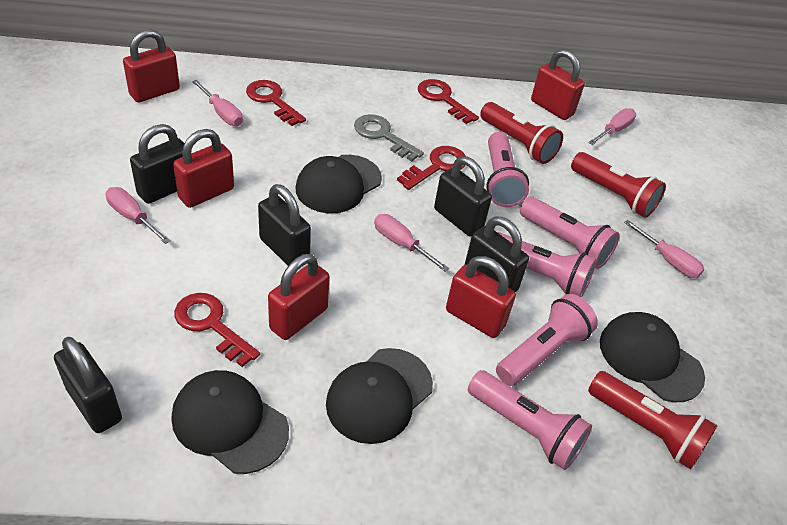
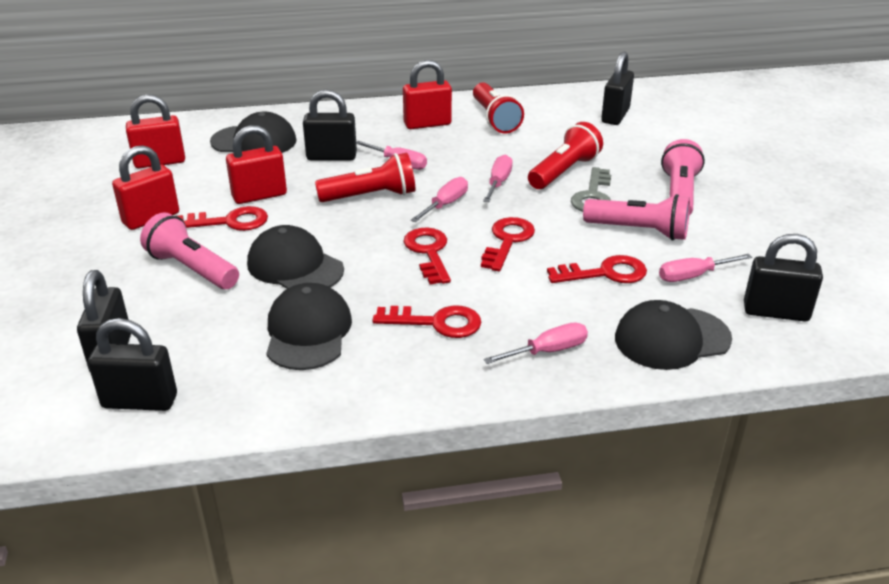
pink flashlight: 5 -> 3
red key: 4 -> 5
red padlock: 5 -> 4

